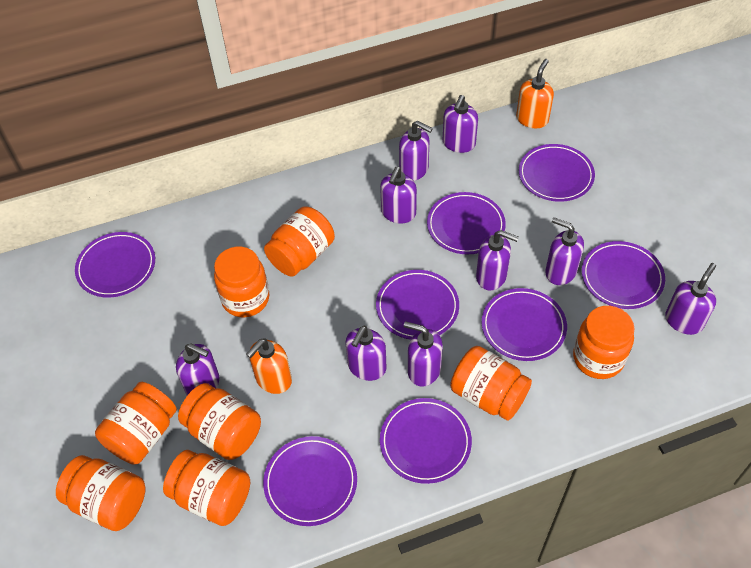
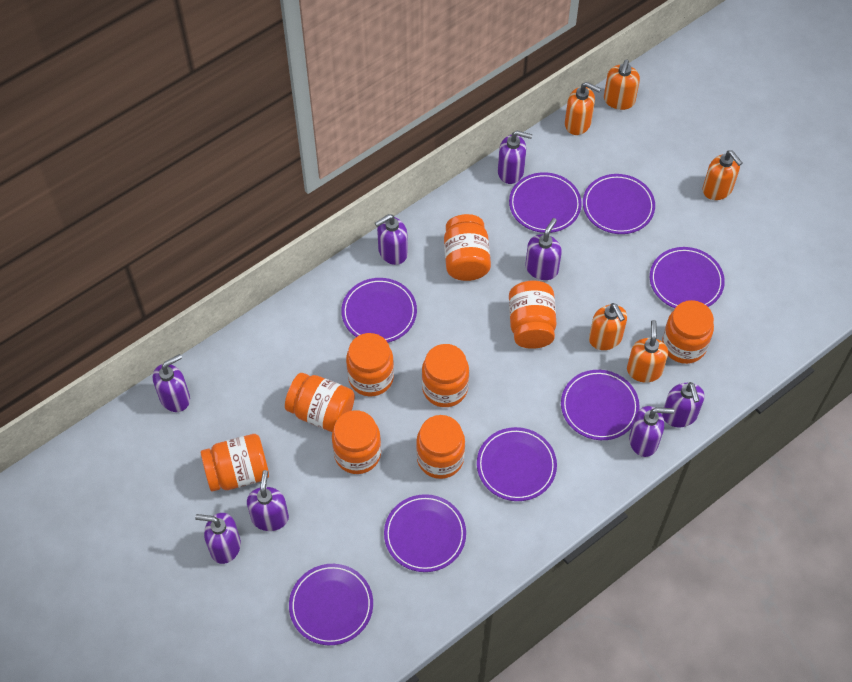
orange jar: 8 -> 9
orange soap dispenser: 2 -> 5
purple soap dispenser: 9 -> 8

